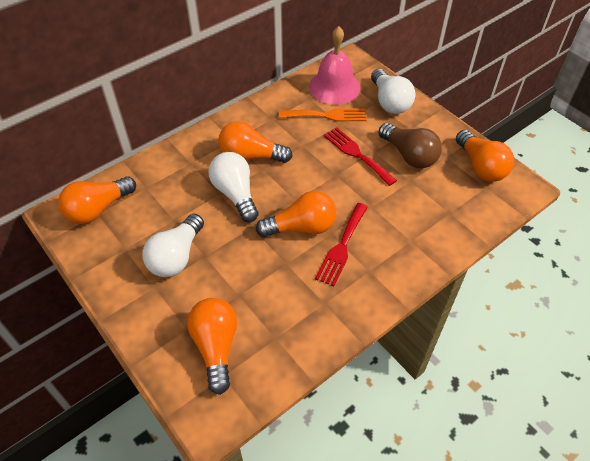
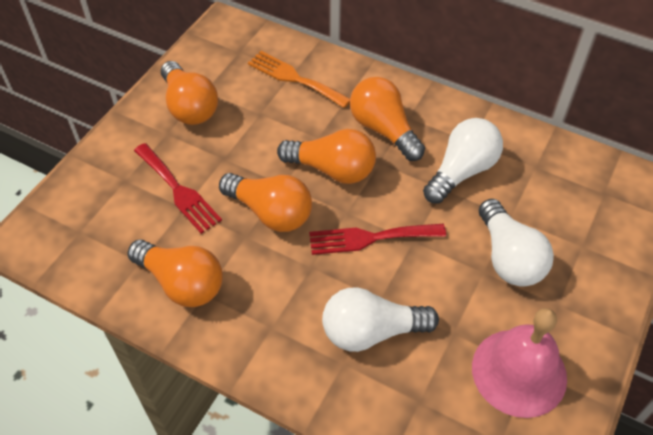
brown light bulb: 1 -> 0

